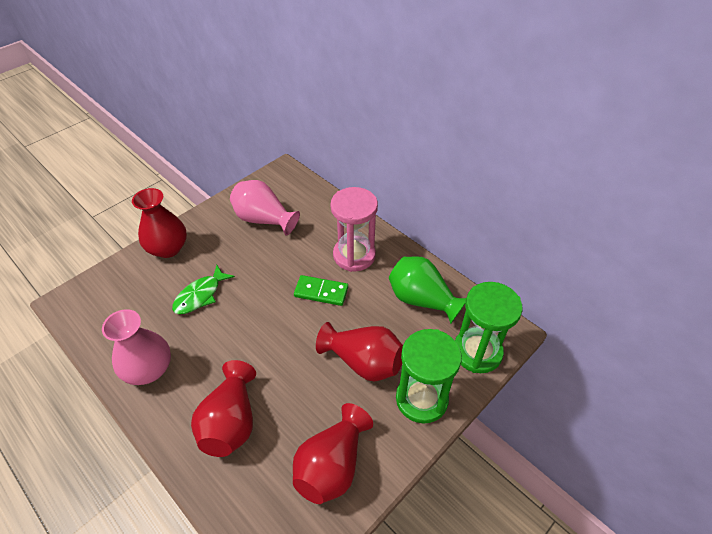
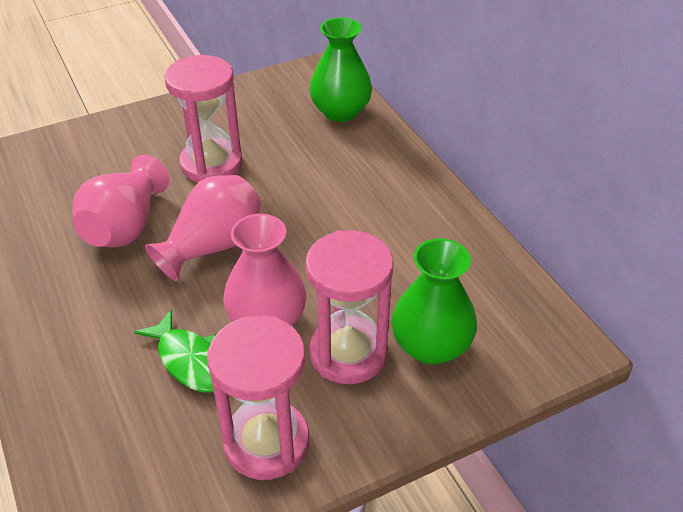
green domino: 1 -> 0
green hourglass: 2 -> 0
green vase: 1 -> 2
pink hourglass: 1 -> 3
pink vase: 2 -> 3
red vase: 4 -> 0

